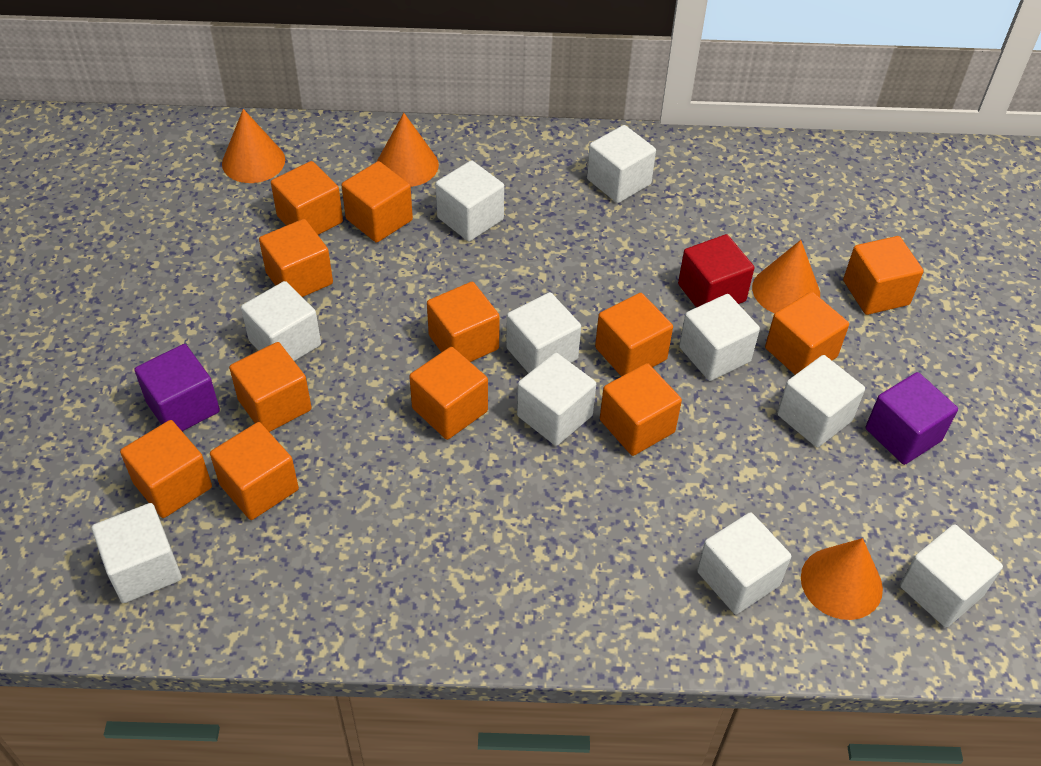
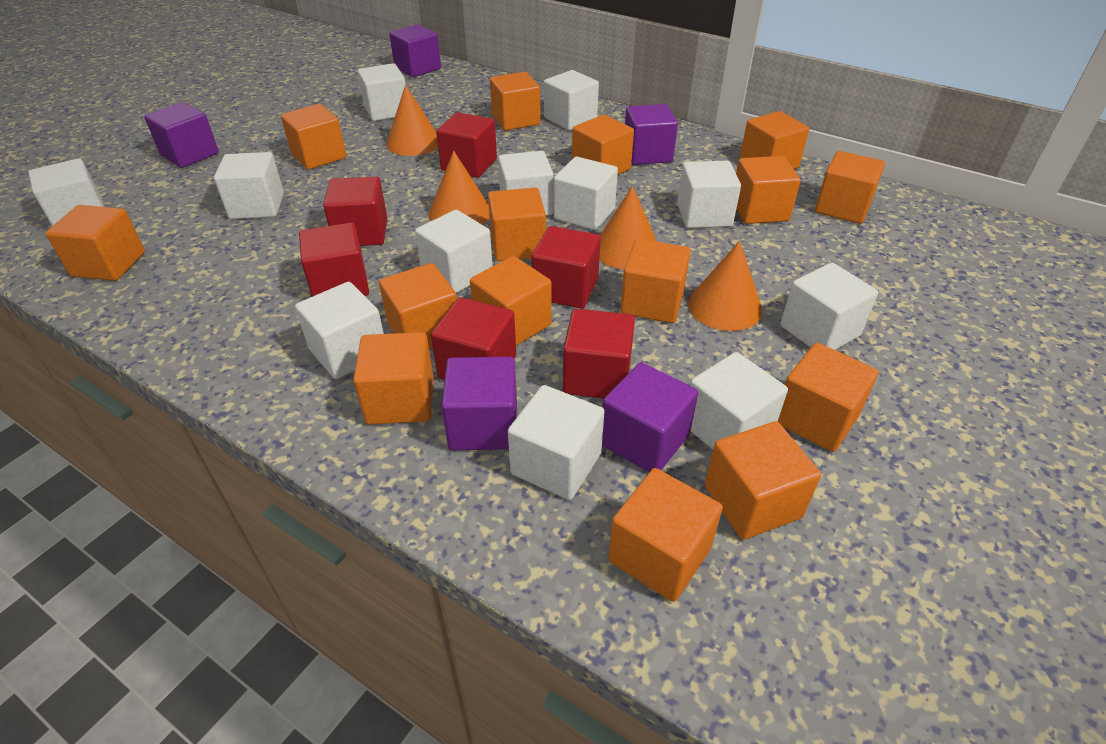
orange cube: 12 -> 15
purple cube: 2 -> 5
red cube: 1 -> 6
white cube: 10 -> 12

